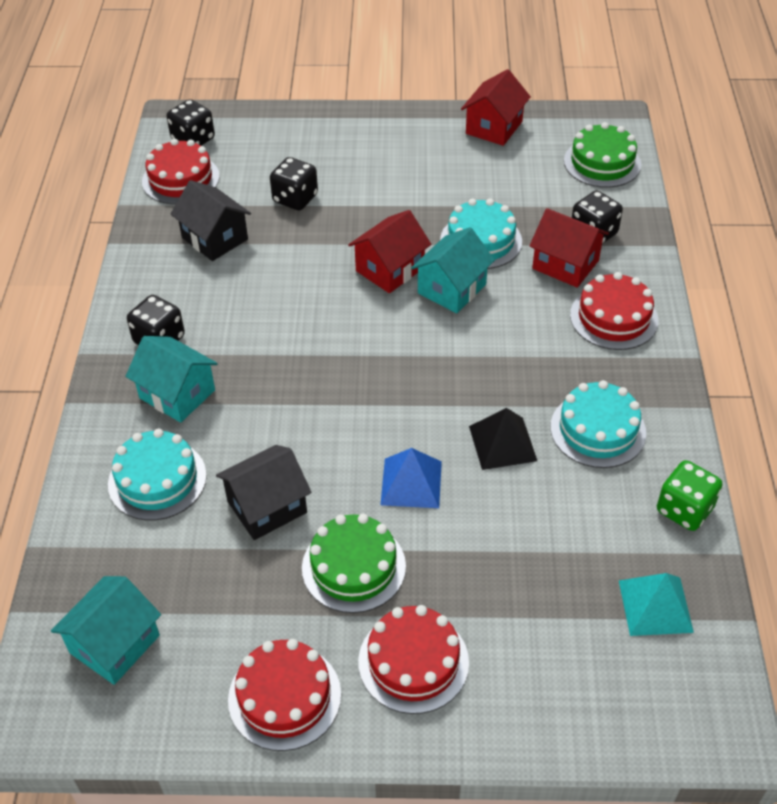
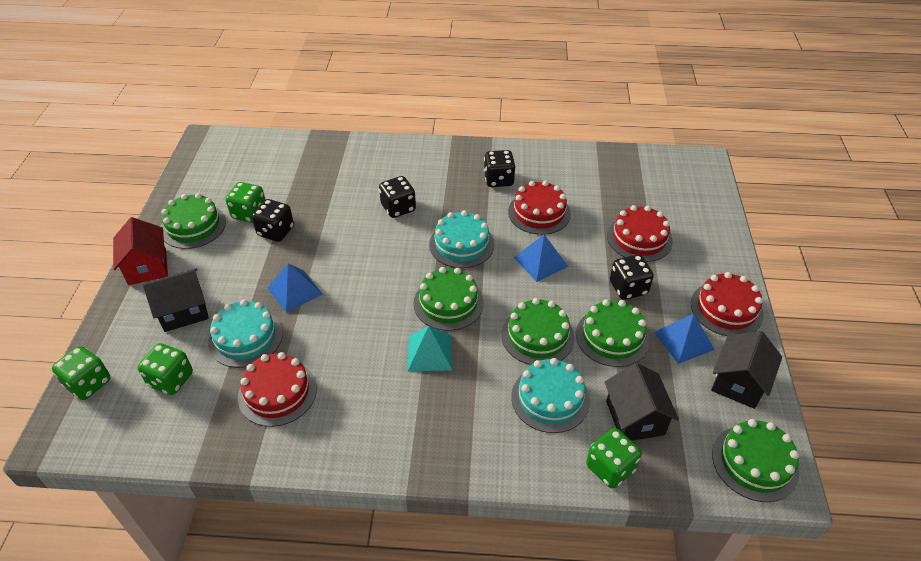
black house: 2 -> 3
black pyramid: 1 -> 0
blue pyramid: 1 -> 3
green cake: 2 -> 5
green dice: 1 -> 4
red house: 3 -> 1
turquoise house: 3 -> 0

